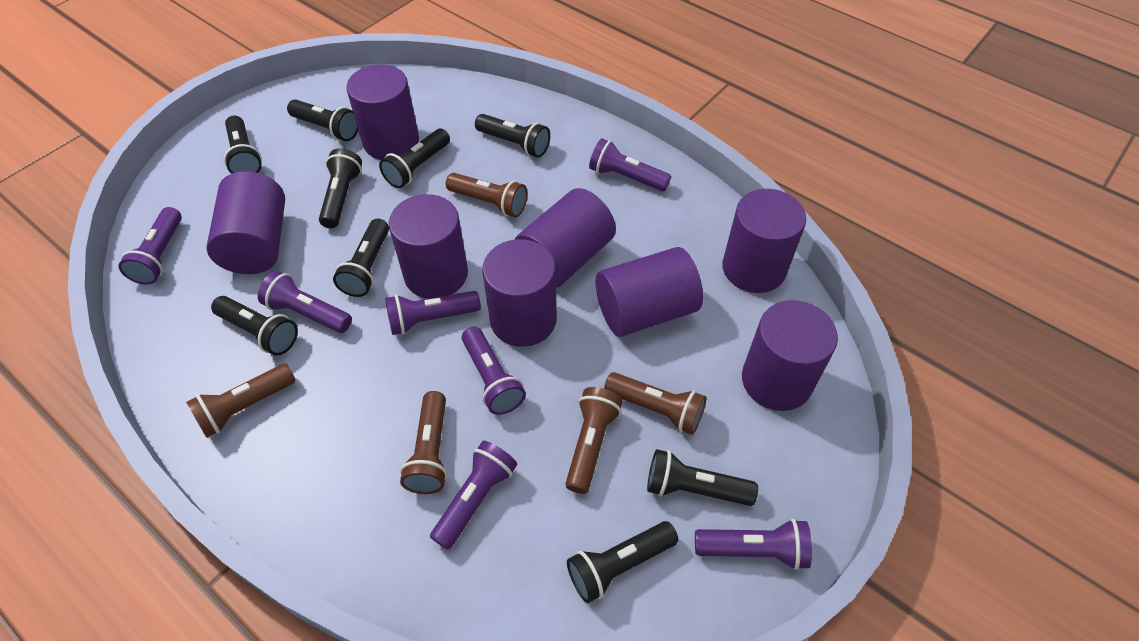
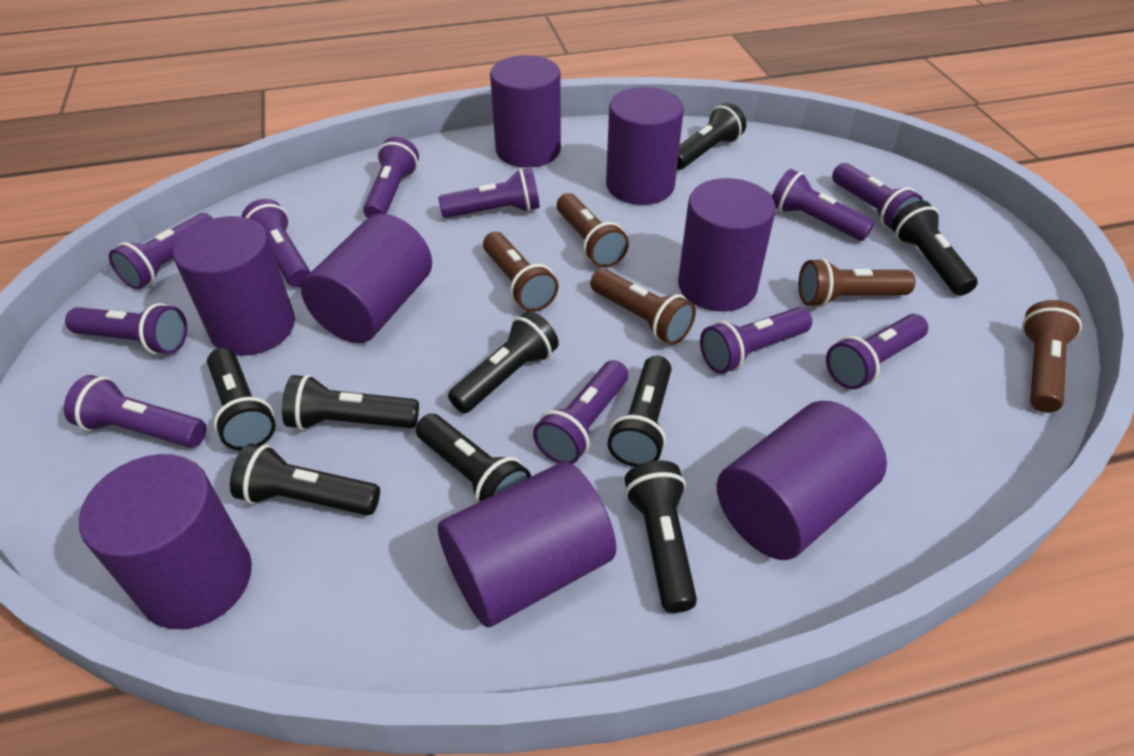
purple flashlight: 7 -> 11

